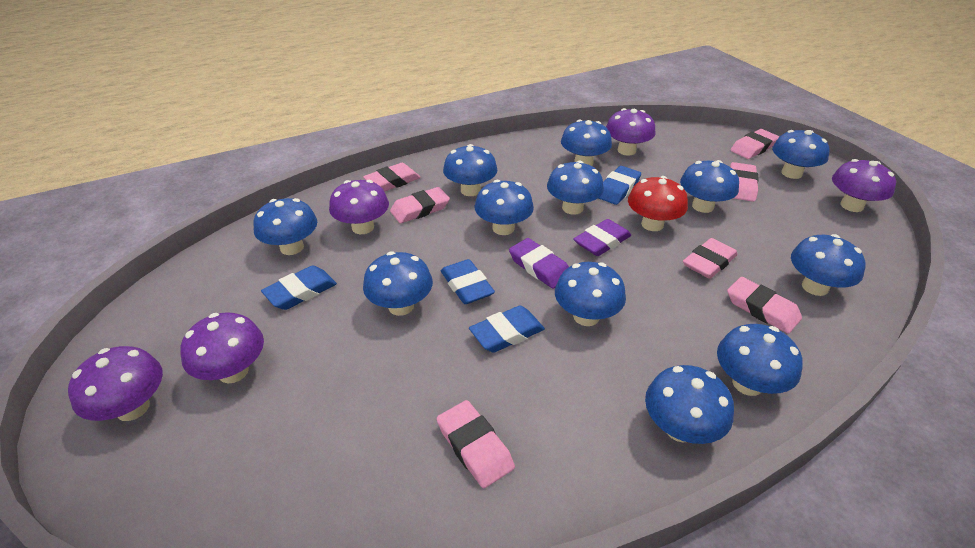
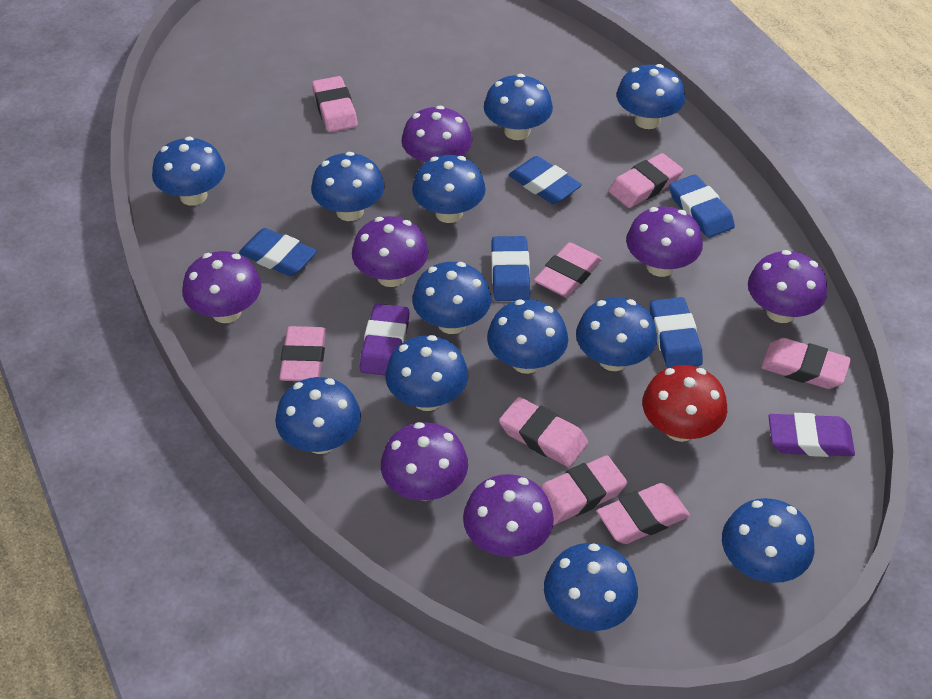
blue eraser: 4 -> 5
pink eraser: 7 -> 8
purple mushroom: 5 -> 7

